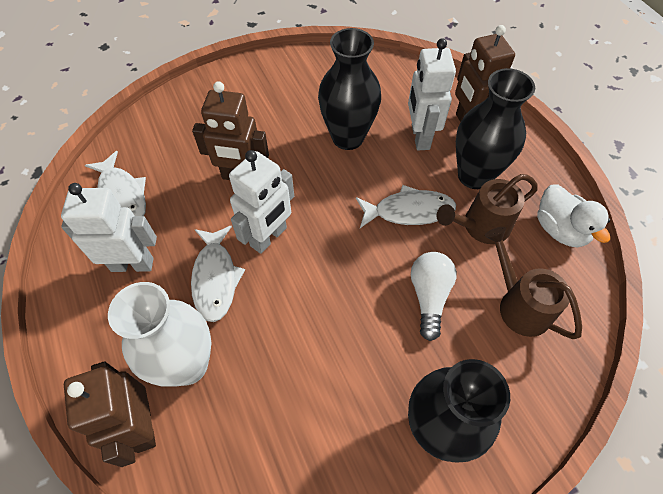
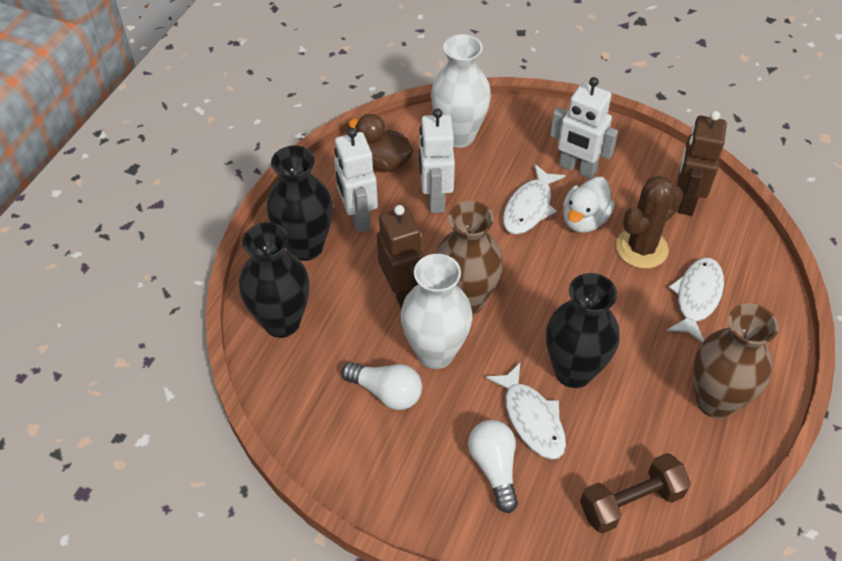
brown cactus: 0 -> 1
brown duck: 0 -> 1
brown dumbbell: 0 -> 1
brown robot: 3 -> 2
brown vase: 0 -> 2
brown watering can: 2 -> 0
white light bulb: 1 -> 2
white vase: 1 -> 2

